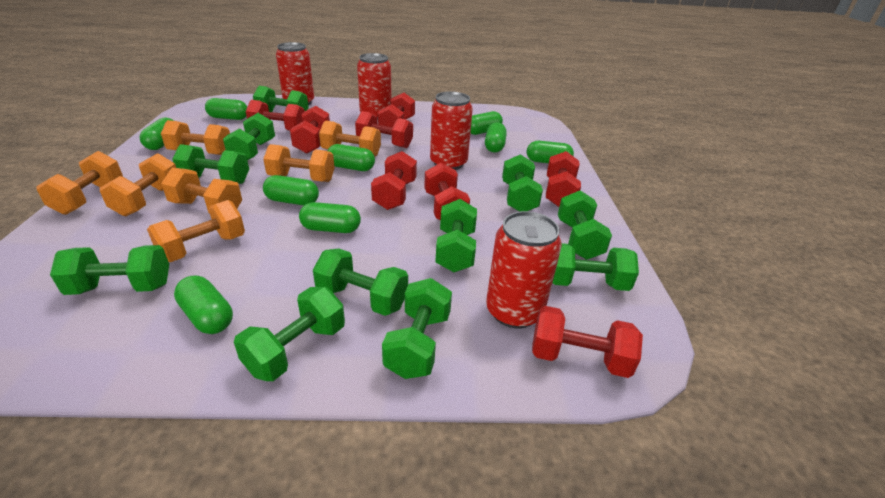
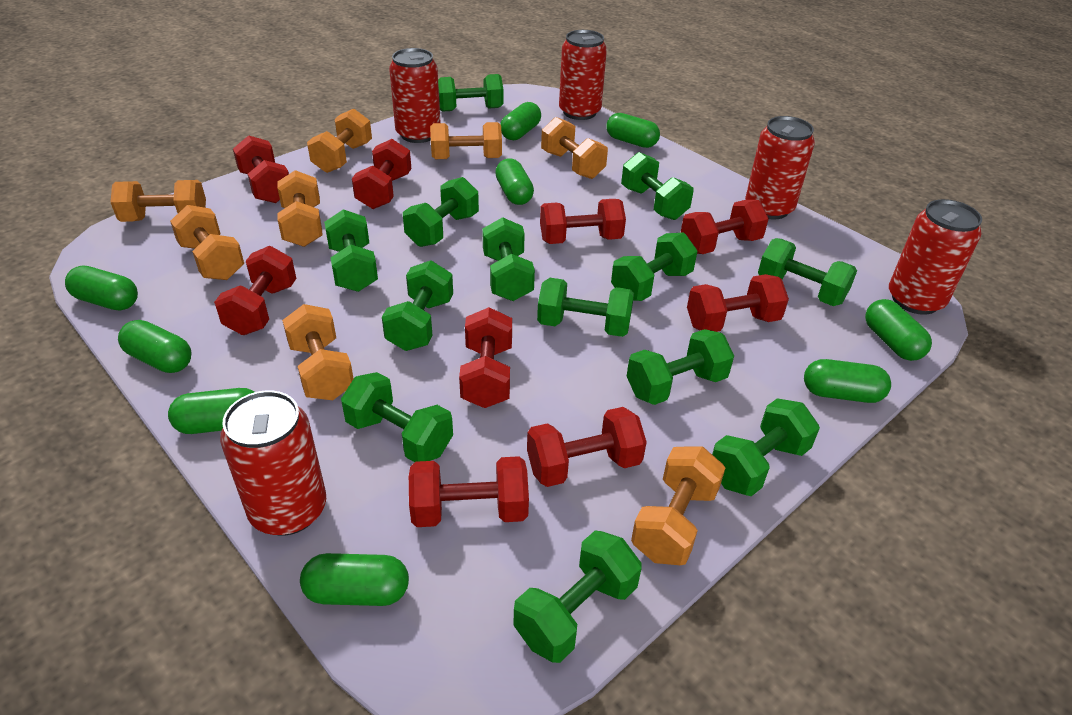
green dumbbell: 11 -> 13
orange dumbbell: 7 -> 8
red can: 4 -> 5
red dumbbell: 8 -> 9

